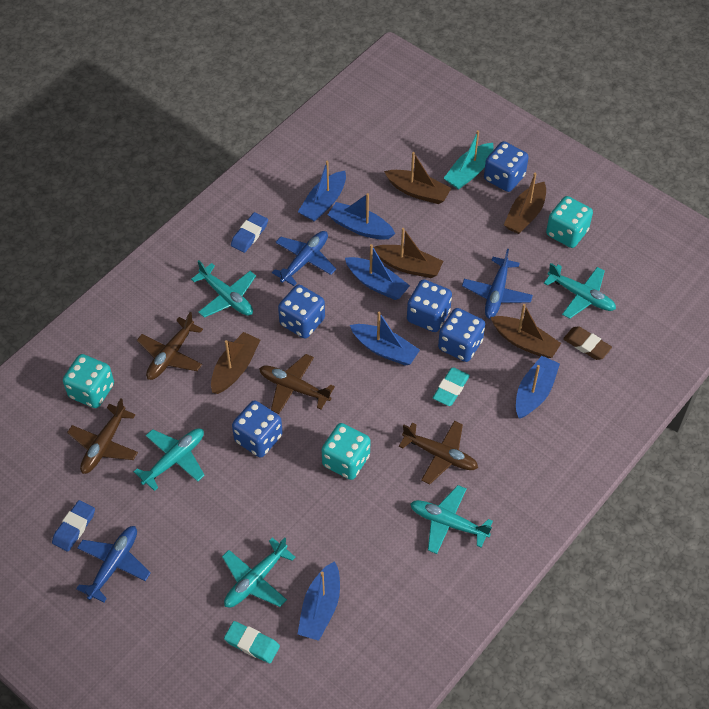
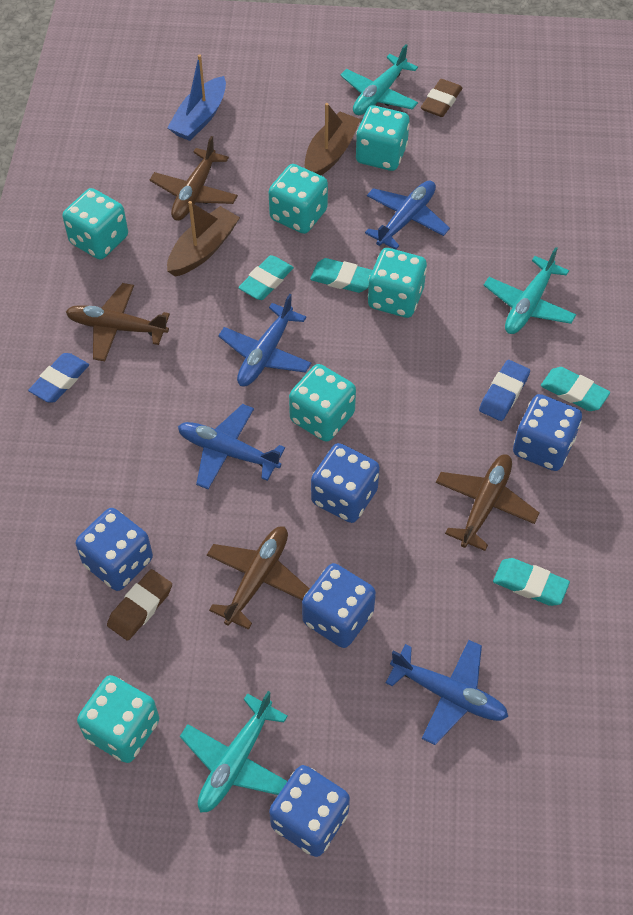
blue boat: 6 -> 1
blue plane: 3 -> 4
brown boat: 5 -> 2
brown eraser: 1 -> 2
turquoise boat: 1 -> 0
turquoise dice: 3 -> 6
turquoise eraser: 2 -> 4
turquoise plane: 5 -> 3

